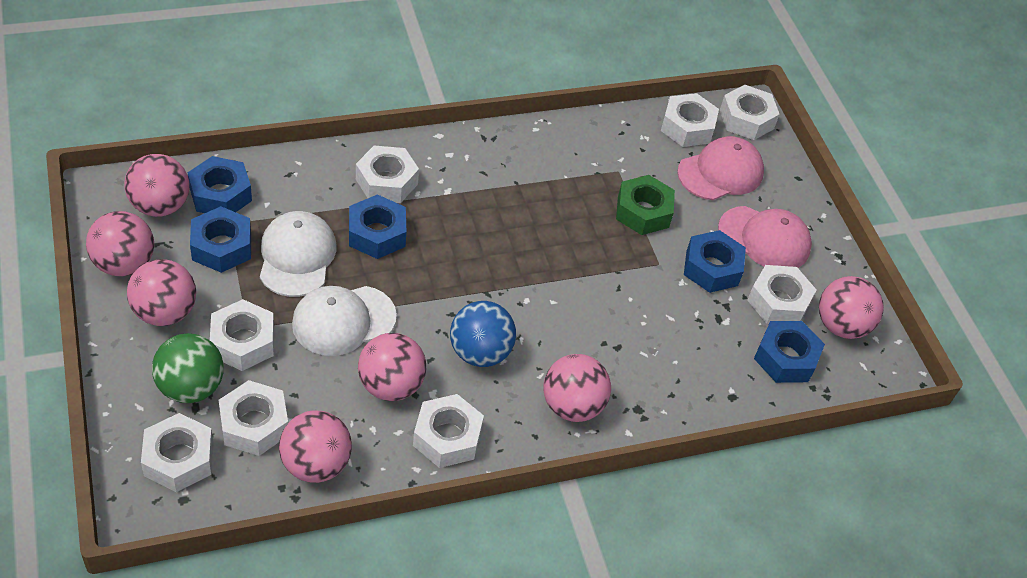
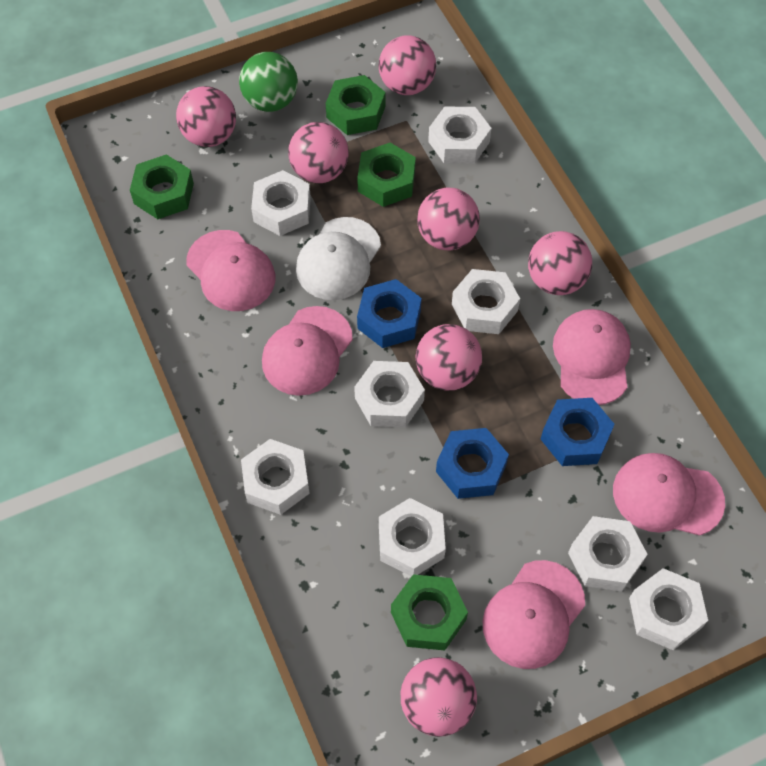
blue ball: 1 -> 0
blue nut: 5 -> 3
green nut: 1 -> 4
pink cap: 2 -> 5
white cap: 2 -> 1

